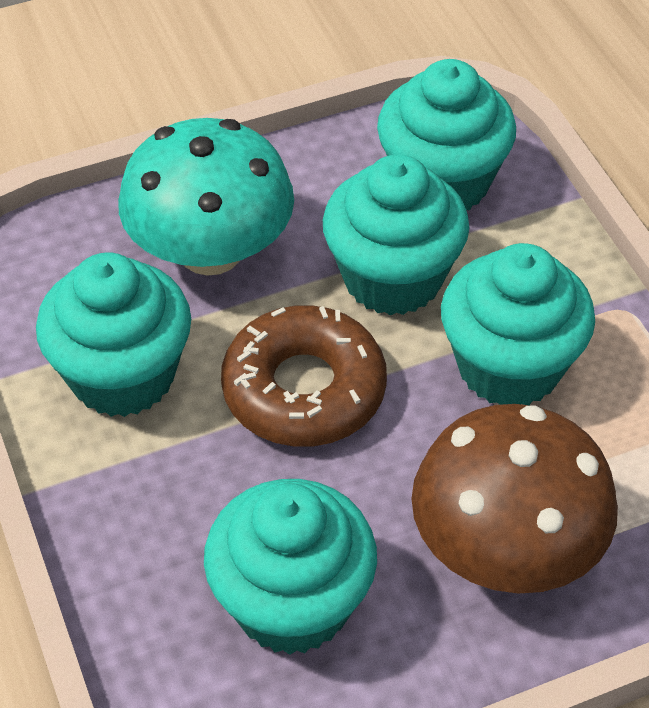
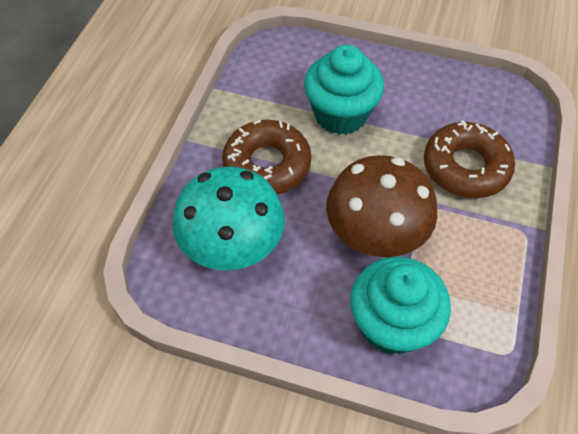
brown donut: 1 -> 2
turquoise cupcake: 5 -> 2

